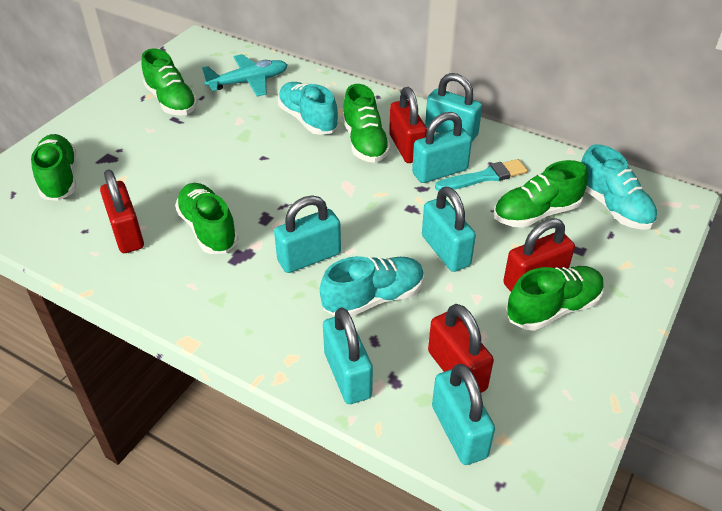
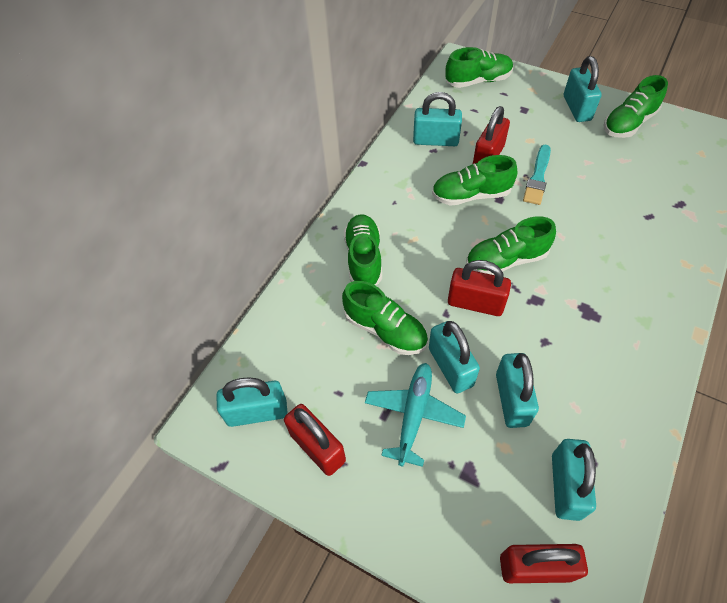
turquoise shoe: 3 -> 0

